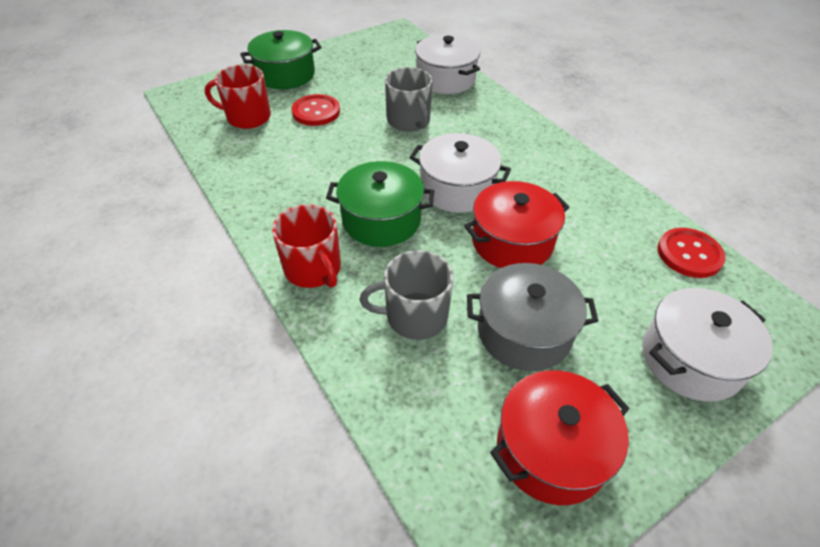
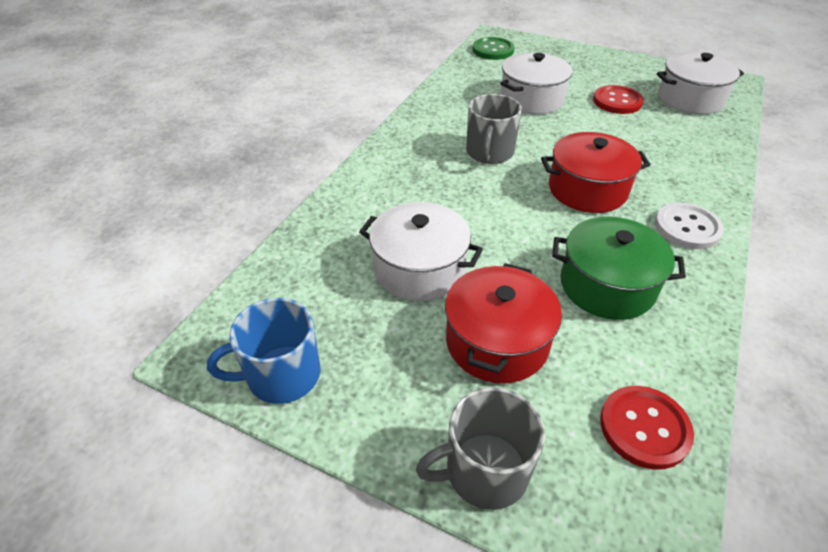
blue mug: 0 -> 1
green button: 0 -> 1
green pot: 2 -> 1
grey pot: 1 -> 0
red mug: 2 -> 0
white button: 0 -> 1

